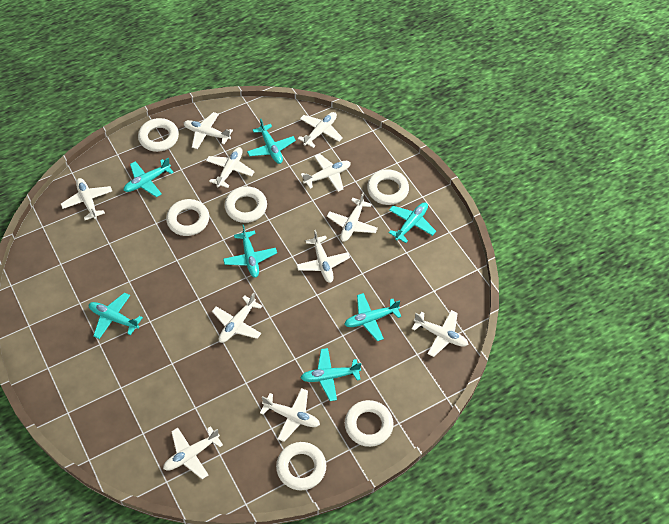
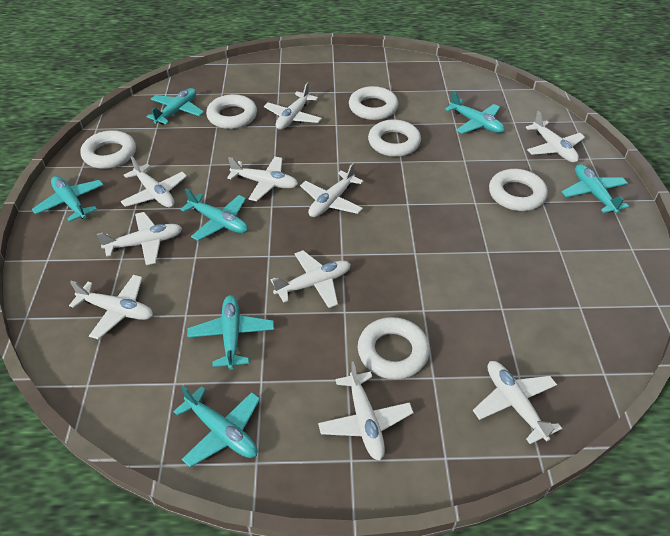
white plane: 11 -> 10

